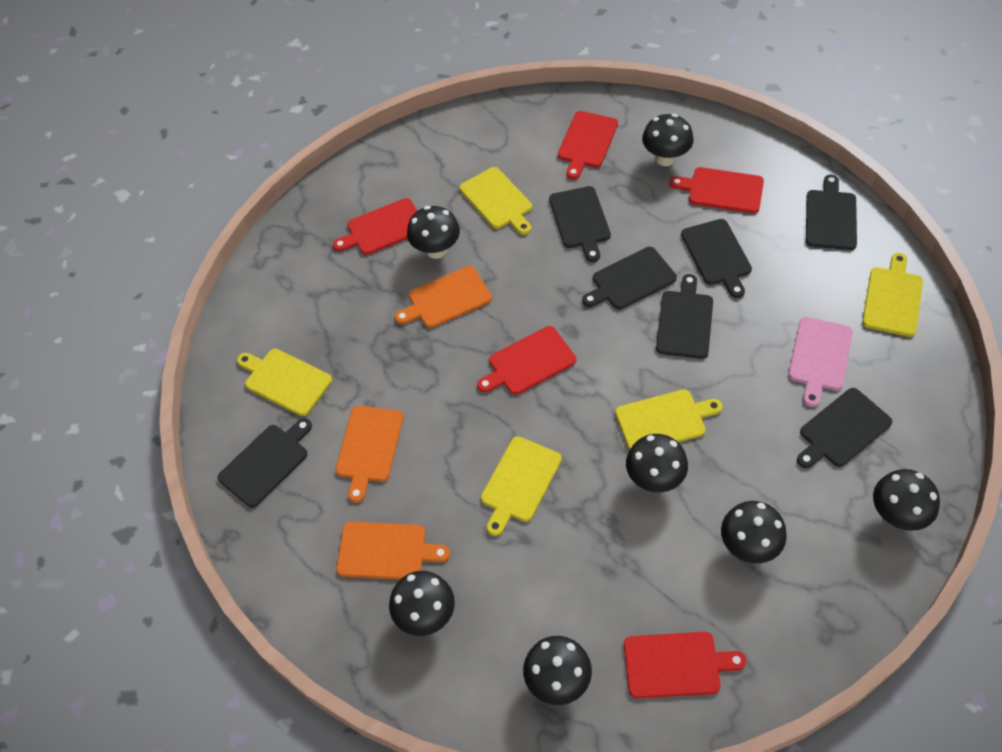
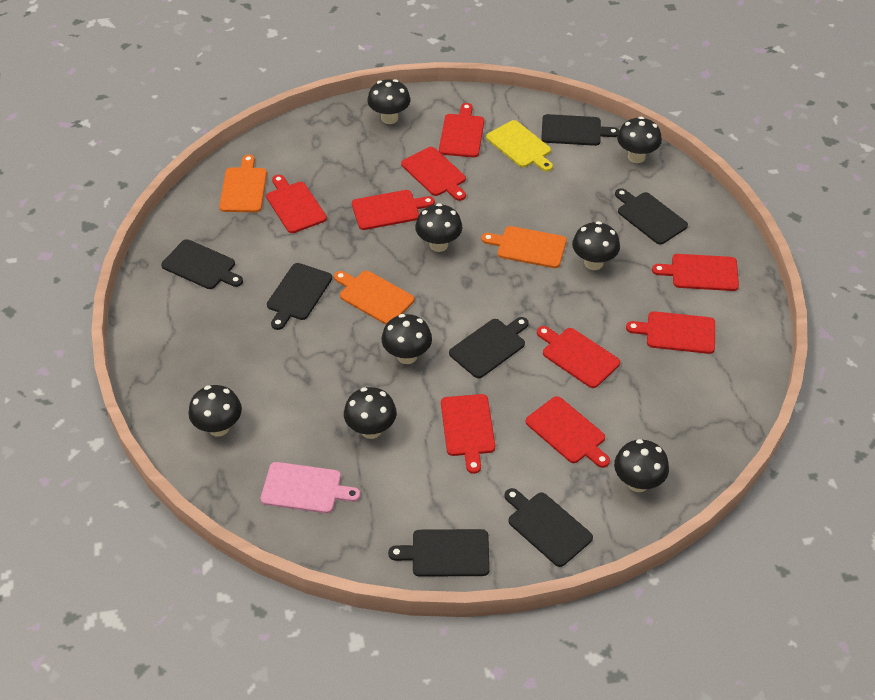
black mushroom: 7 -> 8
red cutting board: 5 -> 9
yellow cutting board: 5 -> 1

